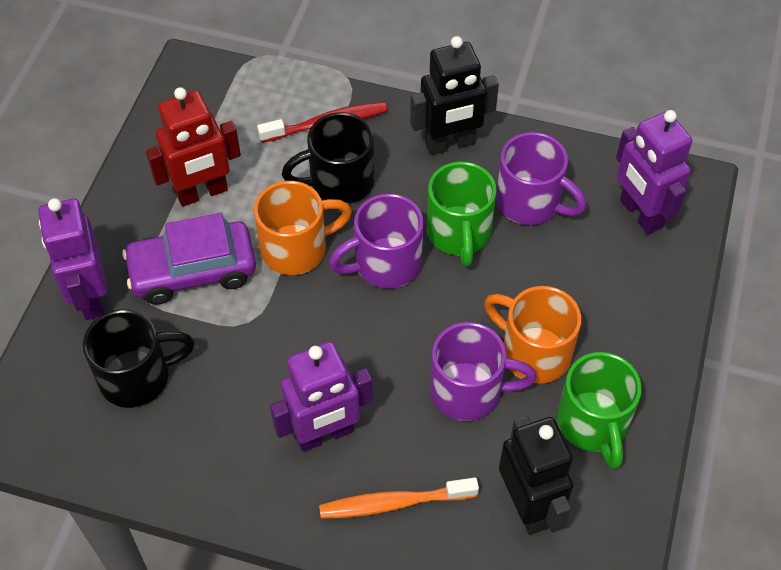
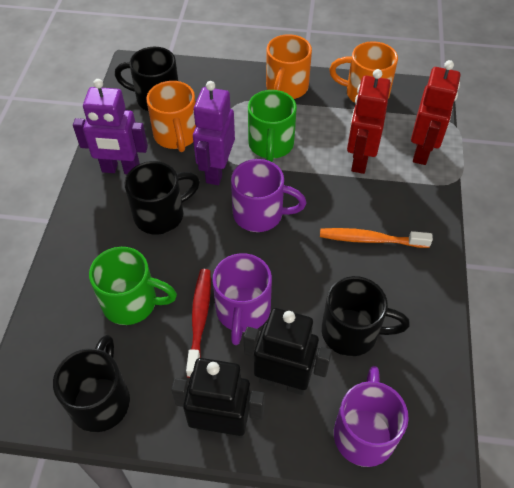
black mug: 2 -> 4
orange mug: 2 -> 3
purple car: 1 -> 0
purple robot: 3 -> 2
red robot: 1 -> 2

